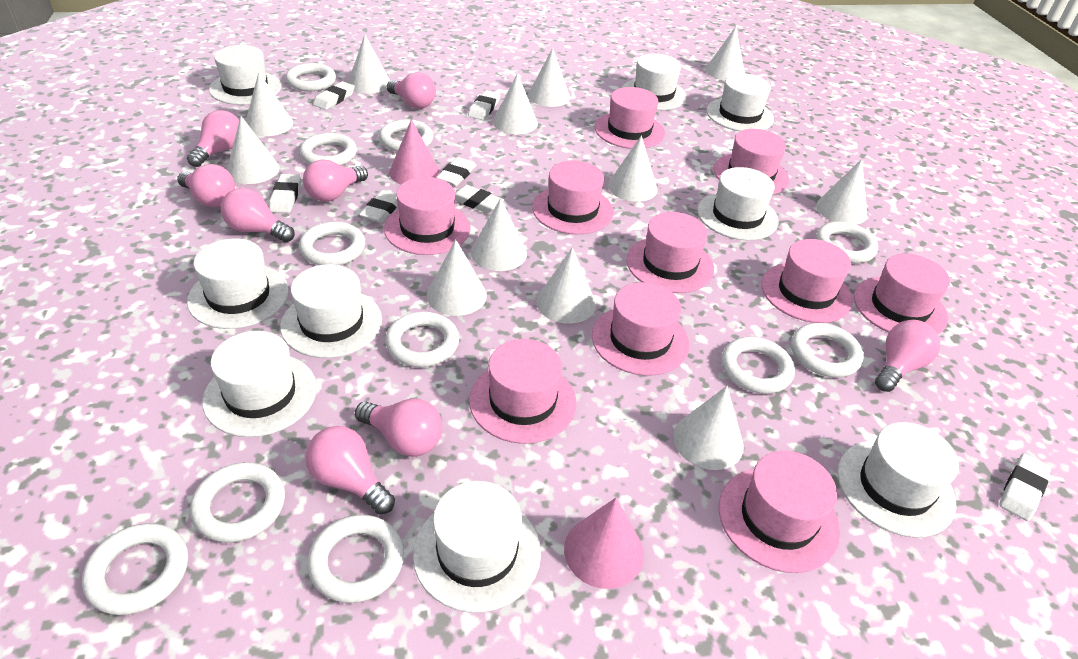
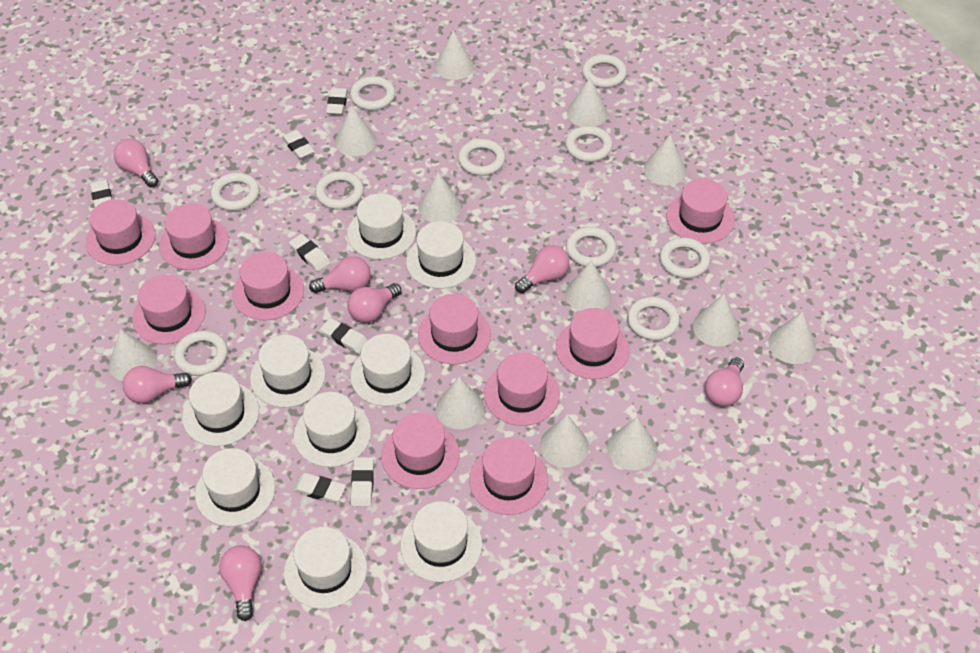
pink cone: 2 -> 0
pink light bulb: 8 -> 7
white ring: 11 -> 10

